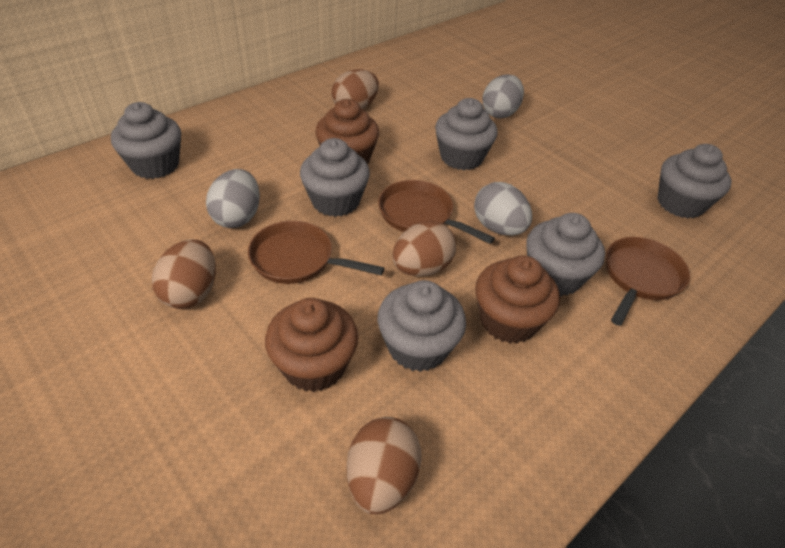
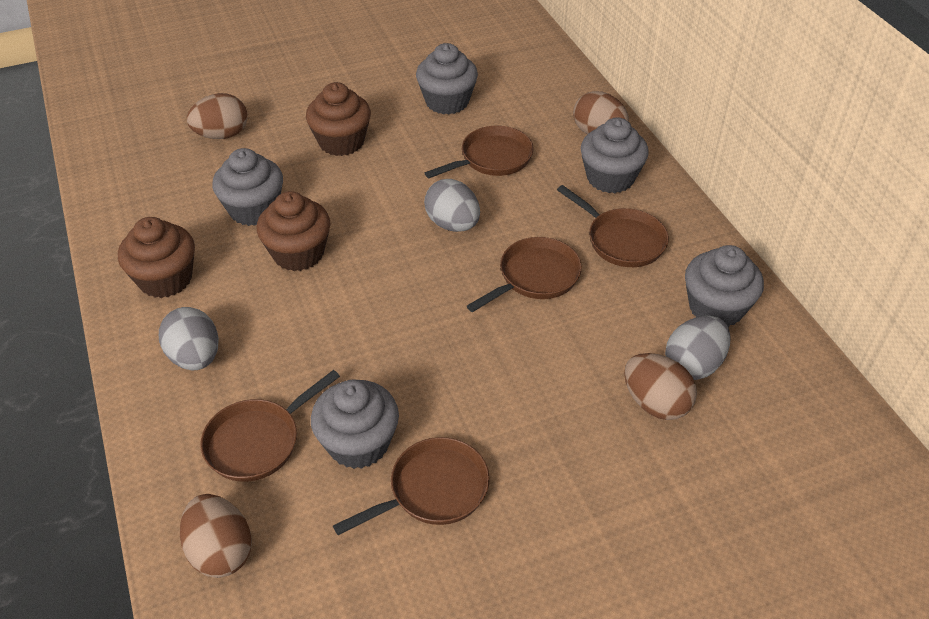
brown pan: 3 -> 5
grey cupcake: 6 -> 5

